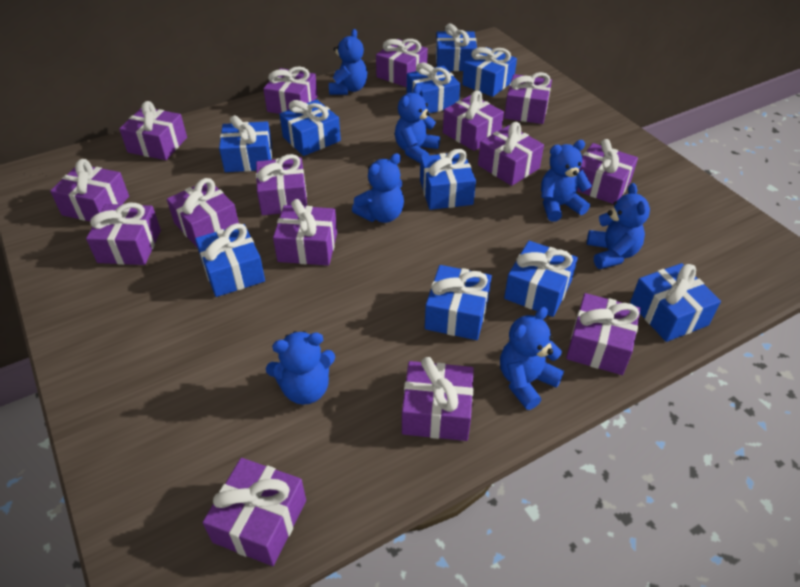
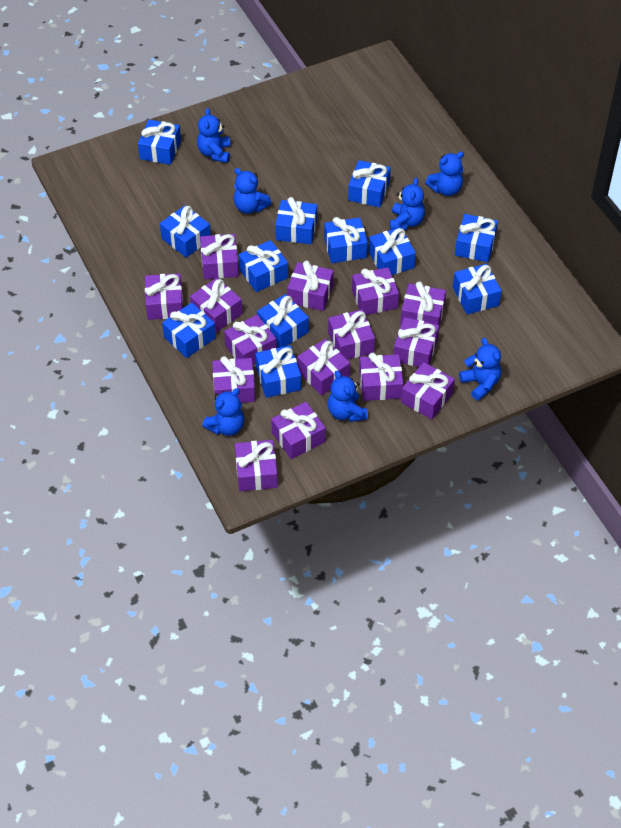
blue gift: 10 -> 12

